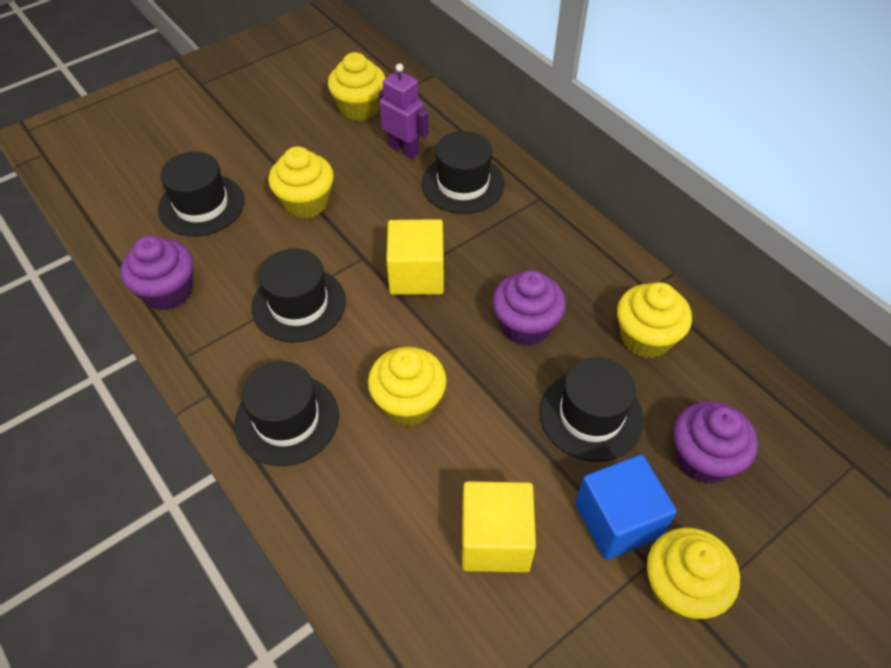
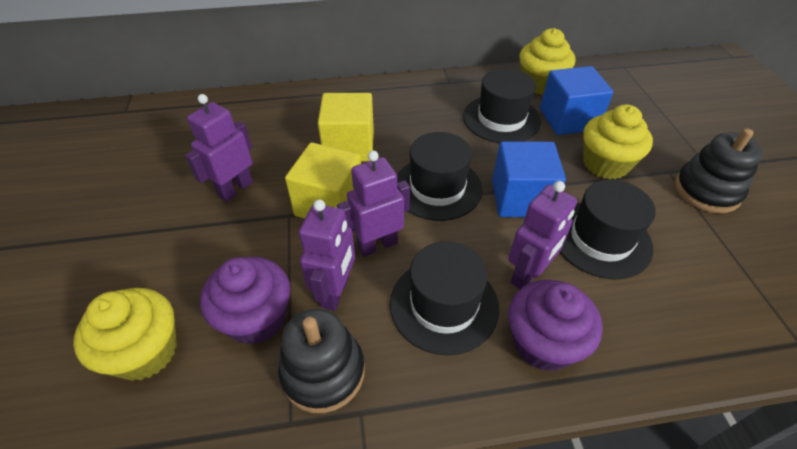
black hat: 5 -> 4
black stacking toy: 0 -> 2
blue cube: 1 -> 2
purple cupcake: 3 -> 2
purple robot: 1 -> 4
yellow cupcake: 5 -> 3

